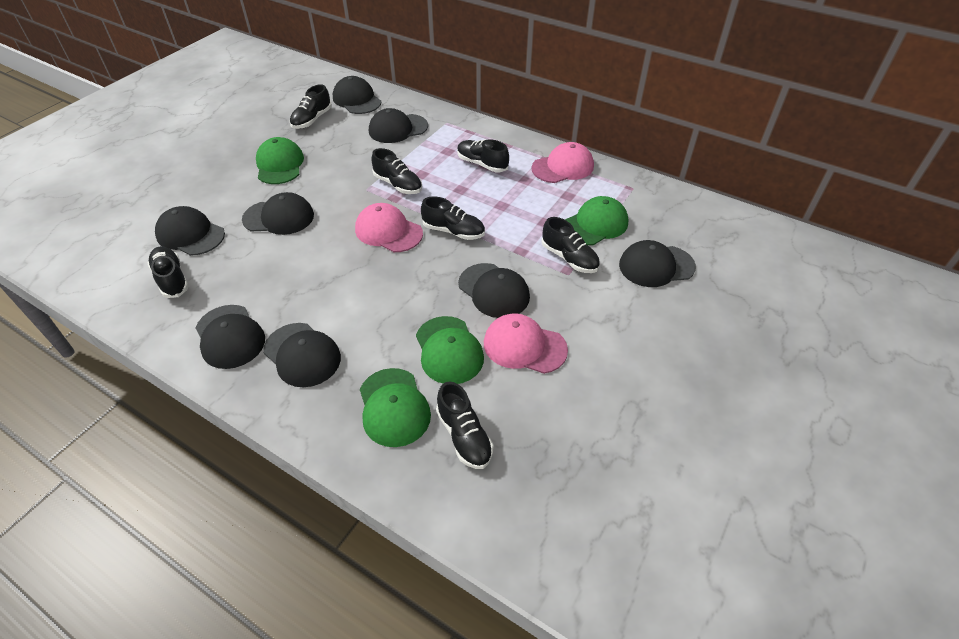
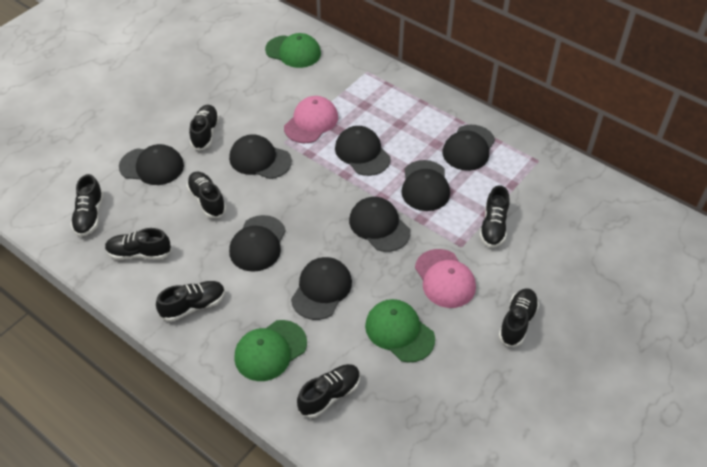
black shoe: 7 -> 8
green cap: 4 -> 3
pink cap: 3 -> 2

